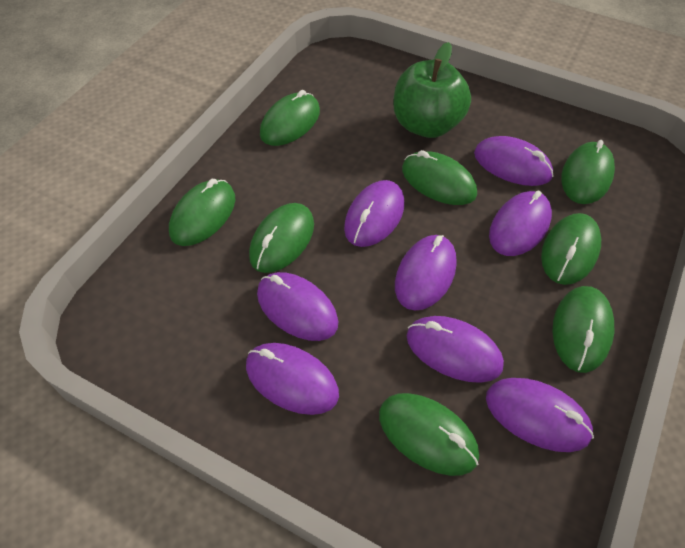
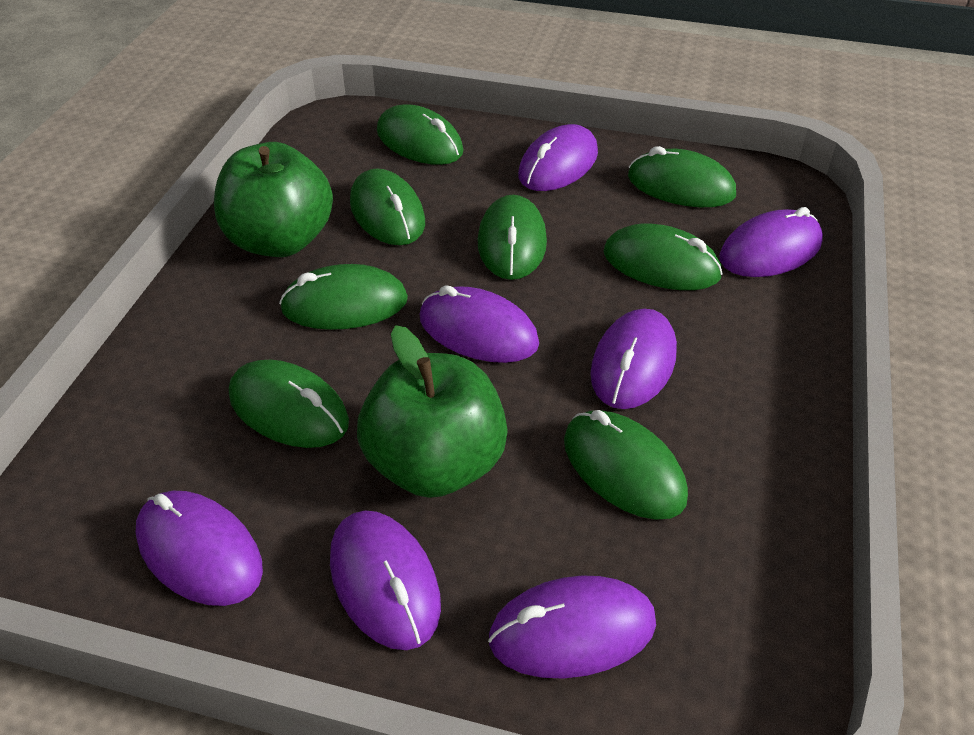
green apple: 1 -> 2
purple mouse: 8 -> 7

